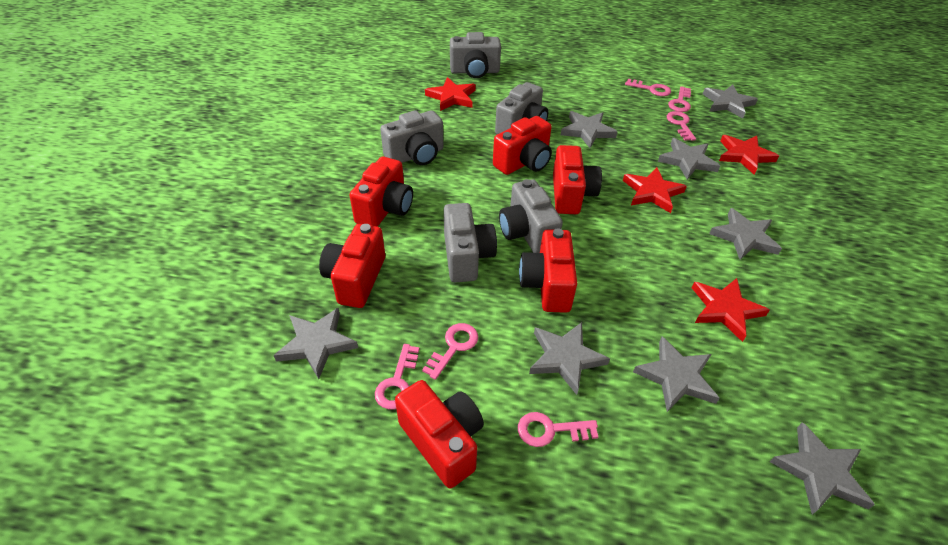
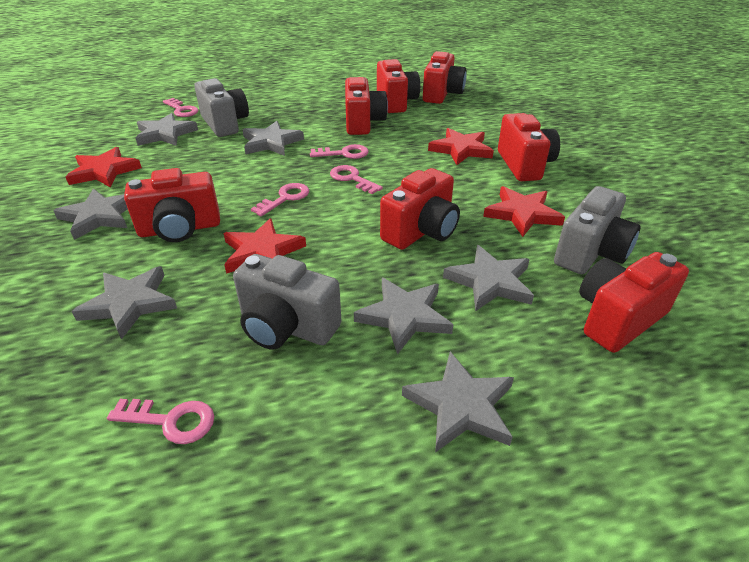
grey camera: 5 -> 3
grey star: 8 -> 7
pink key: 6 -> 5
red camera: 6 -> 7

